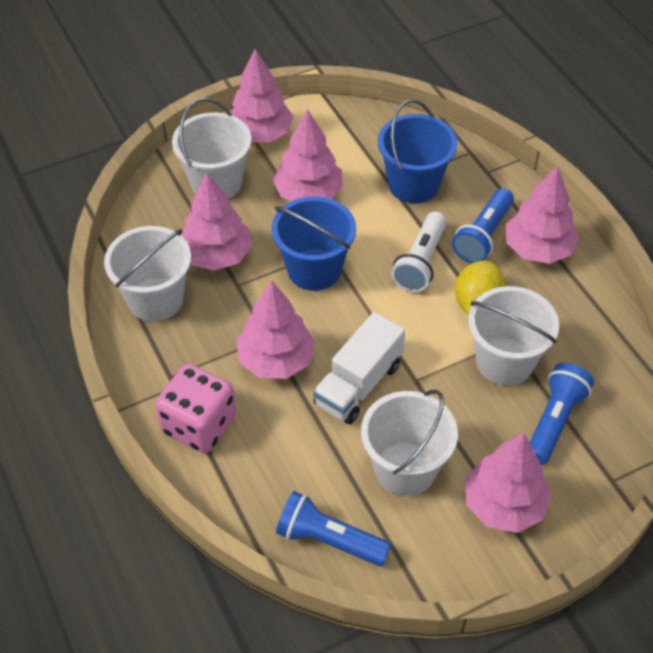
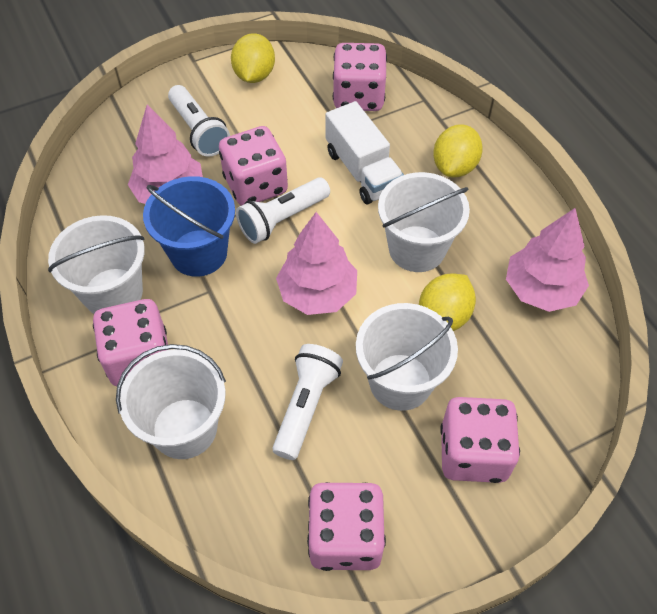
blue bucket: 2 -> 1
blue flashlight: 3 -> 0
pink dice: 1 -> 5
pink tree: 6 -> 3
white flashlight: 1 -> 3
yellow lemon: 1 -> 3

